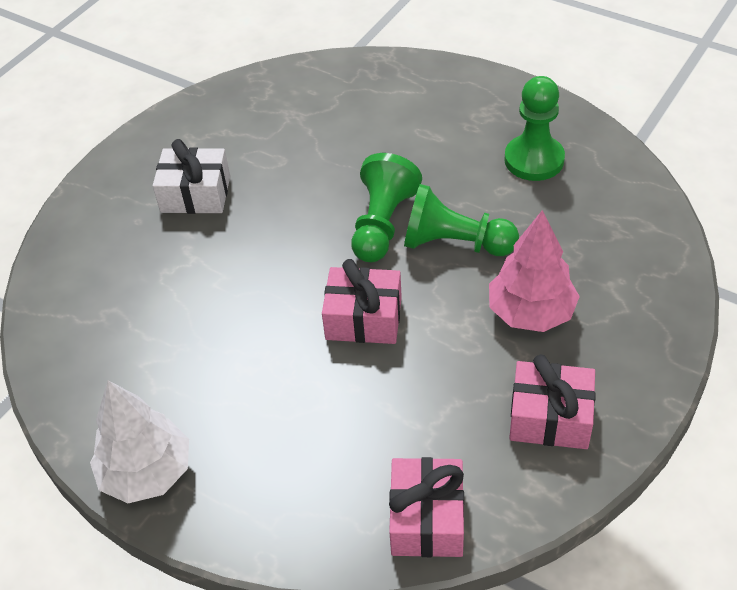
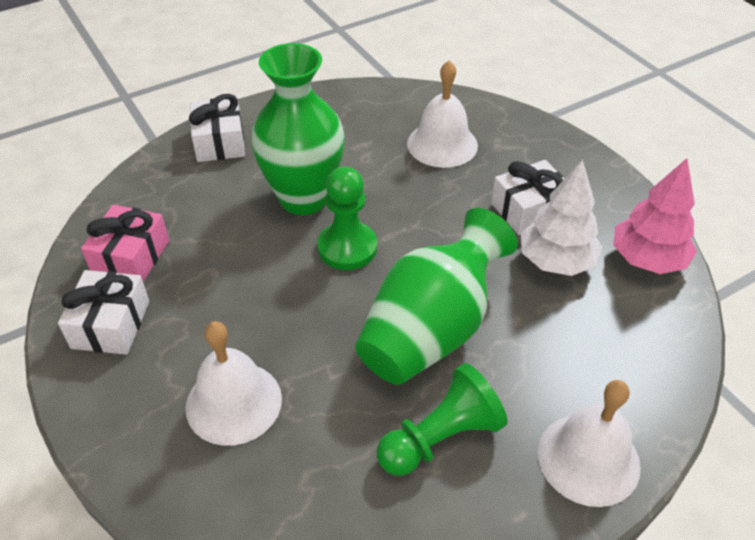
green pawn: 3 -> 2
green vase: 0 -> 2
pink gift: 3 -> 1
white bell: 0 -> 3
white gift: 1 -> 3

